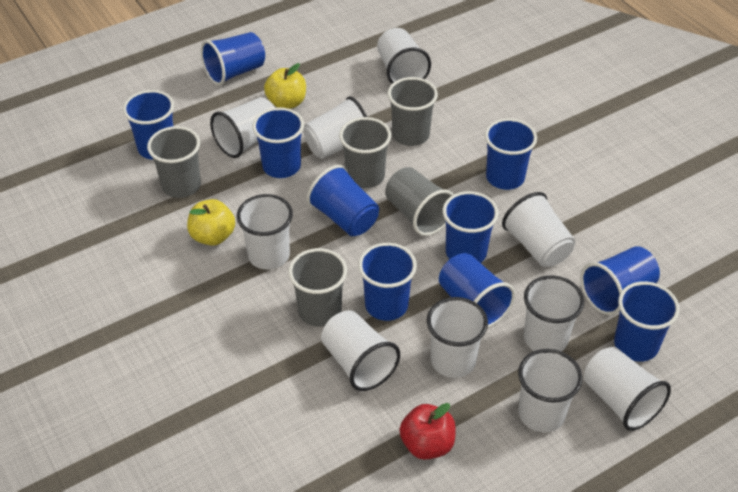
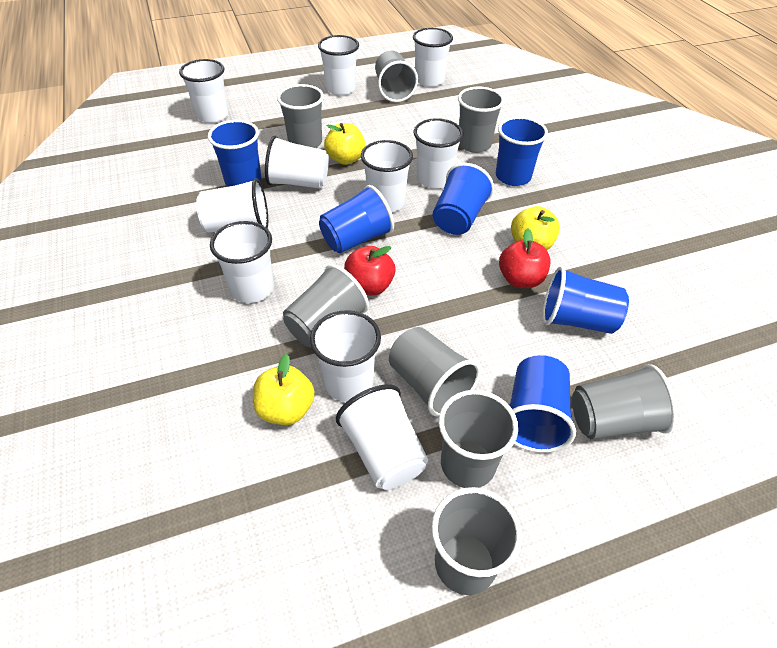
blue cup: 10 -> 6
grey cup: 5 -> 8
red apple: 1 -> 2
yellow apple: 2 -> 3

